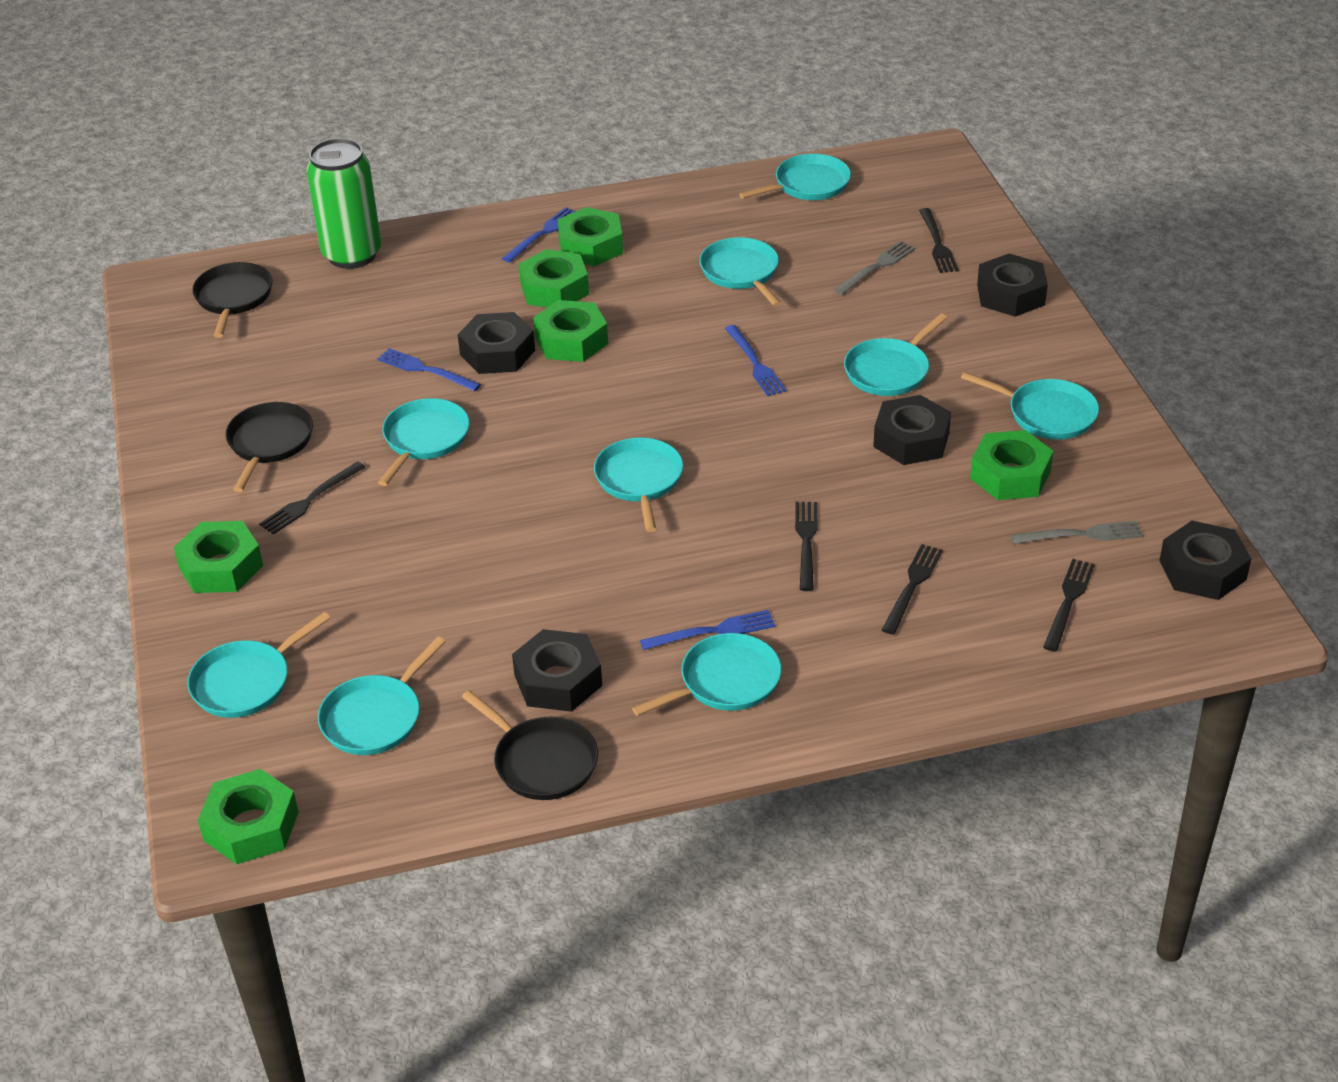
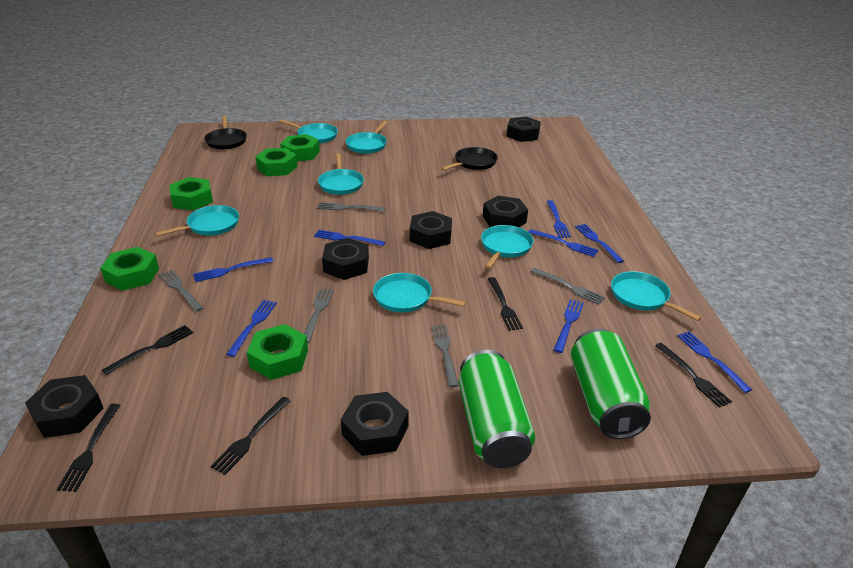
black nut: 5 -> 6
black pan: 3 -> 2
blue fork: 4 -> 8
green can: 1 -> 2
green nut: 6 -> 5
grey fork: 2 -> 5
turquoise pan: 9 -> 7

